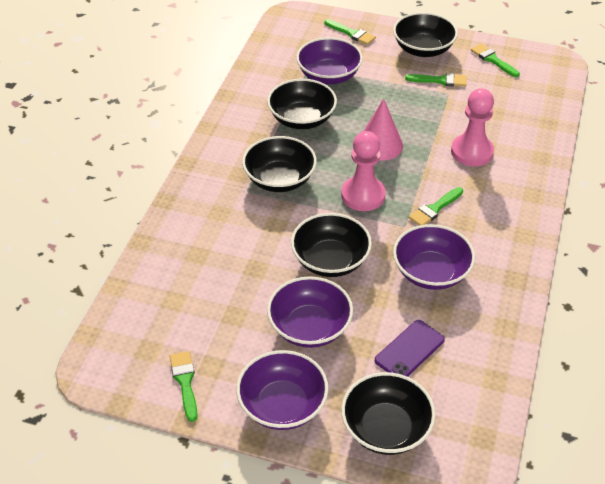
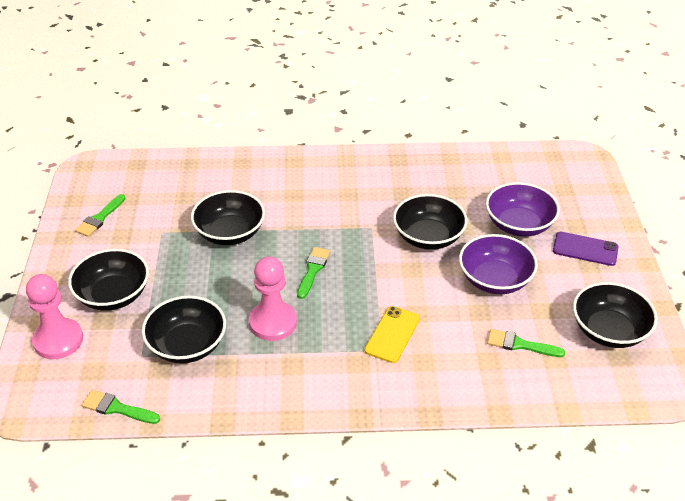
green brush: 5 -> 4
pink cone: 1 -> 0
purple bowl: 4 -> 2
yellow phone: 0 -> 1

